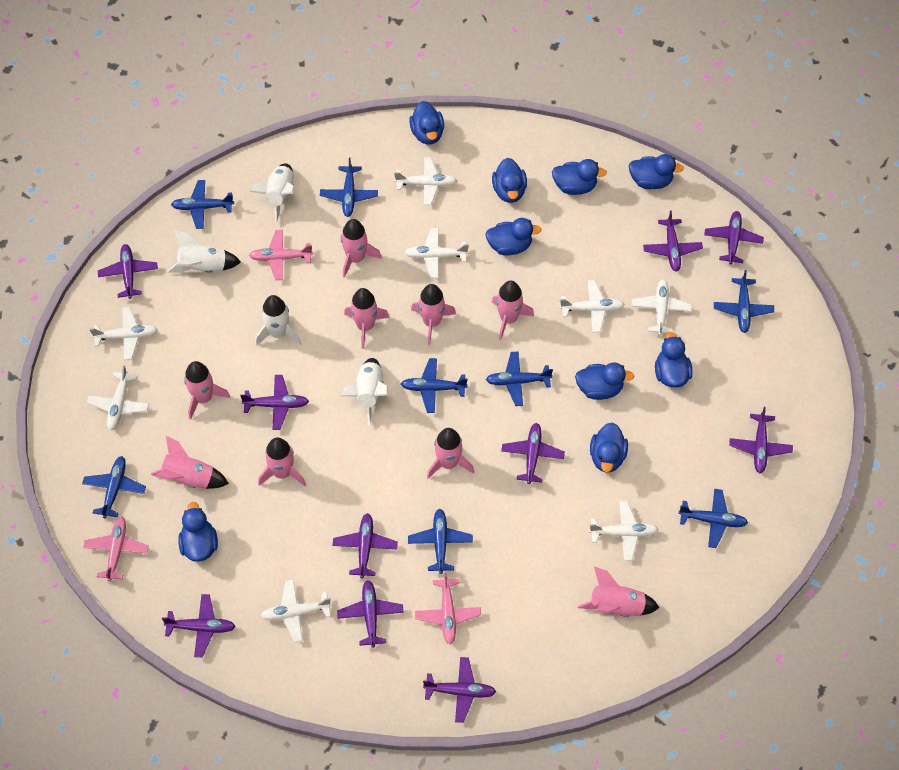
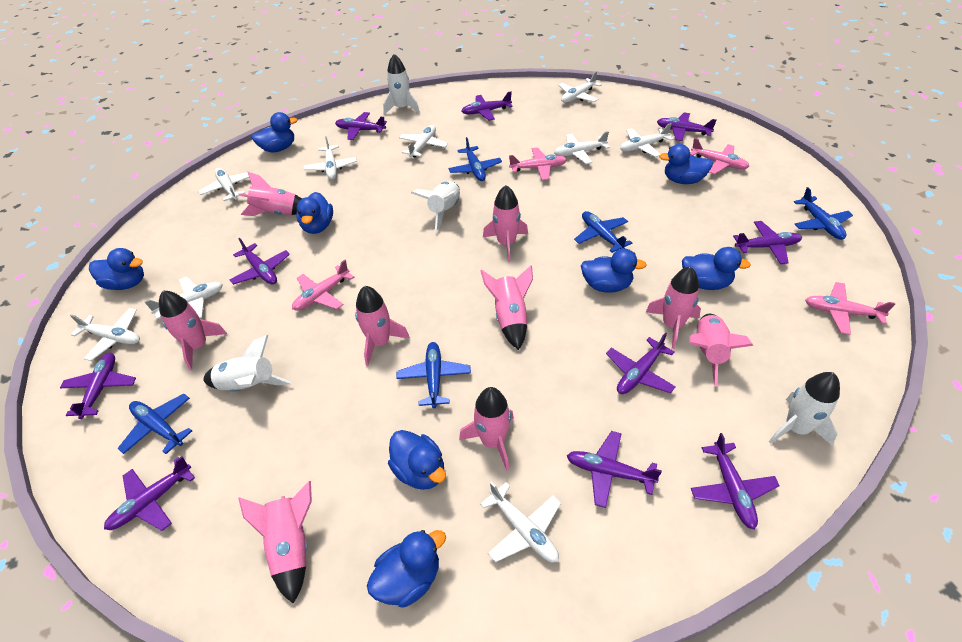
blue duck: 9 -> 8
blue plane: 8 -> 5
pink plane: 3 -> 4
white plane: 8 -> 9

